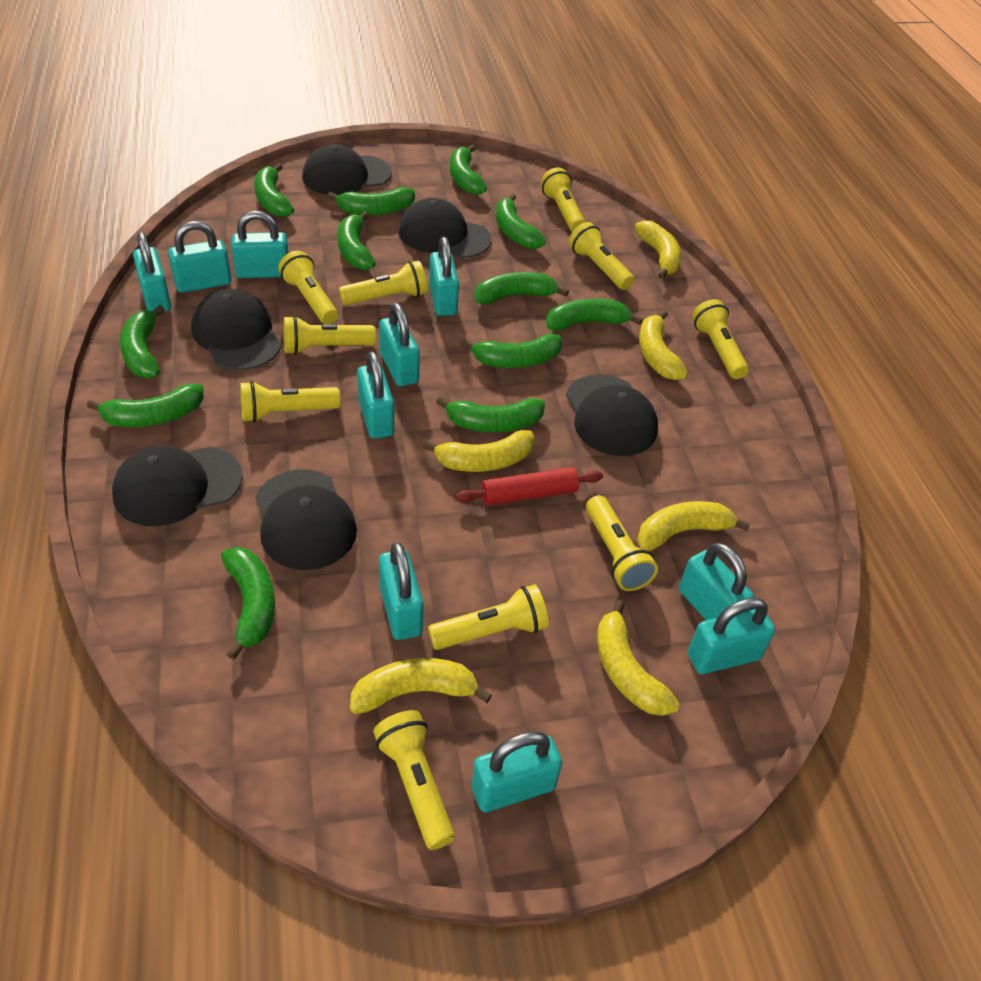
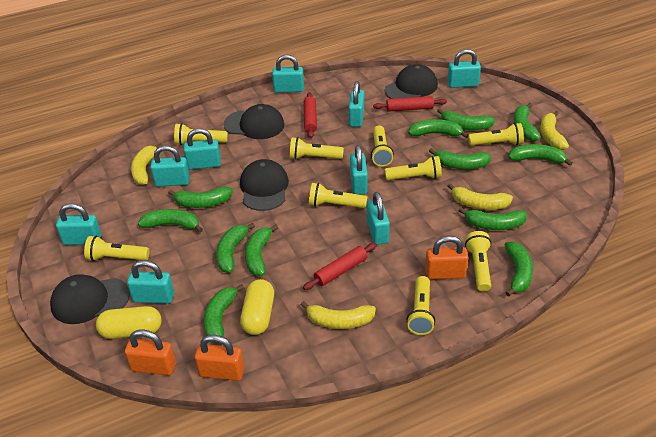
black cap: 6 -> 4
orange padlock: 0 -> 3
red rolling pin: 1 -> 3
turquoise padlock: 10 -> 9
yellow banana: 6 -> 4
yellow capsule: 0 -> 2
yellow flashlight: 10 -> 9

